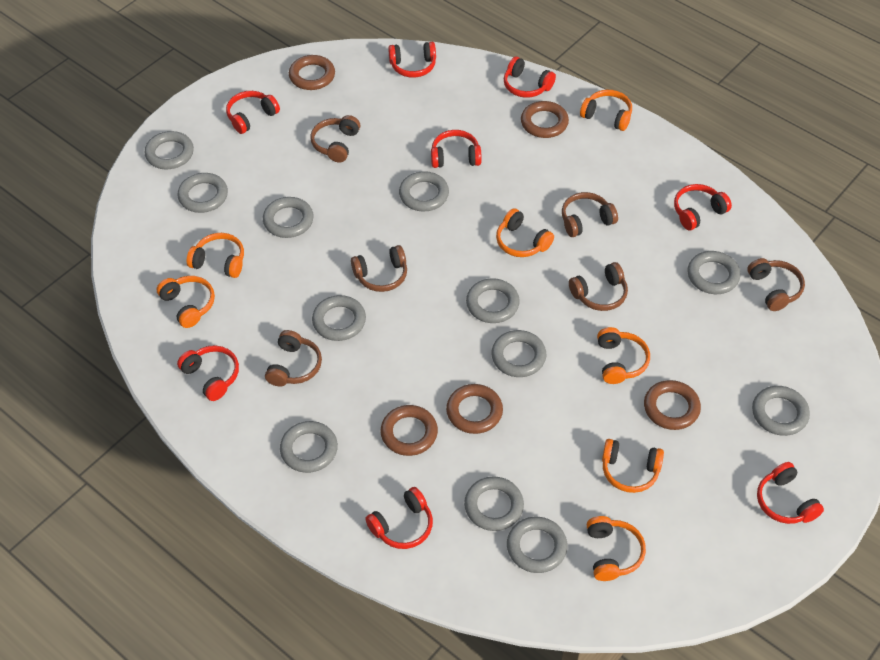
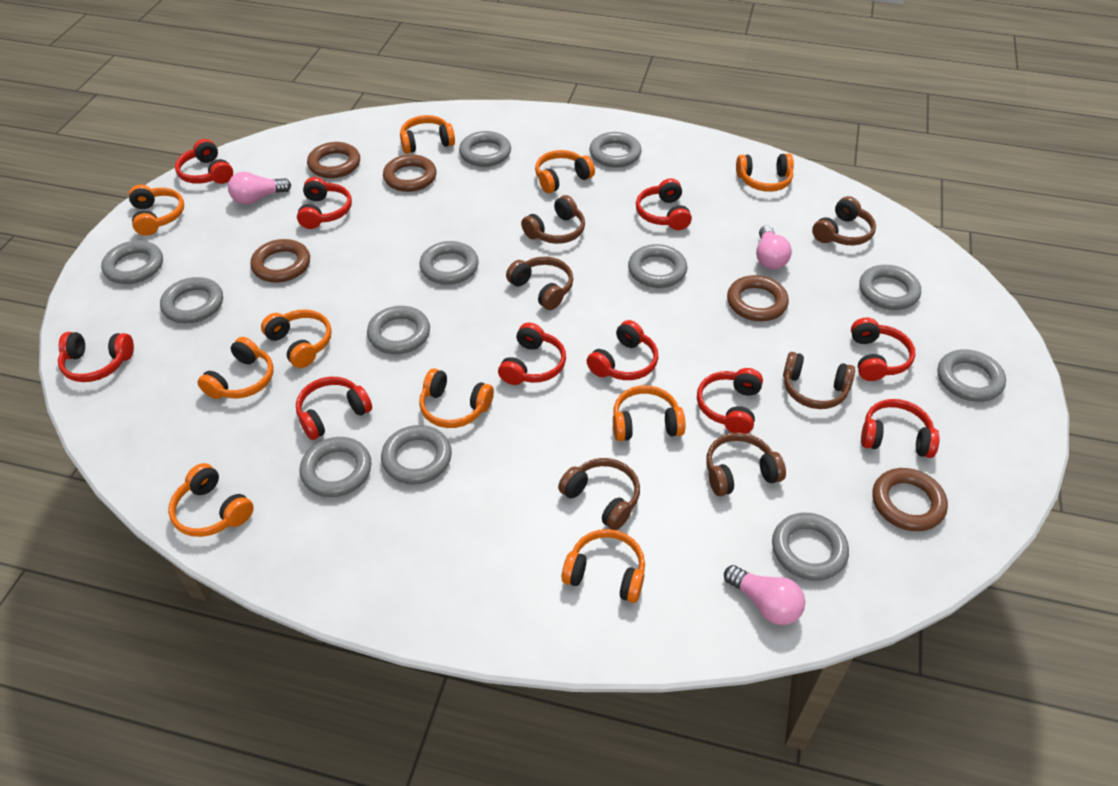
orange headphones: 7 -> 10
pink light bulb: 0 -> 3
red headphones: 8 -> 10

